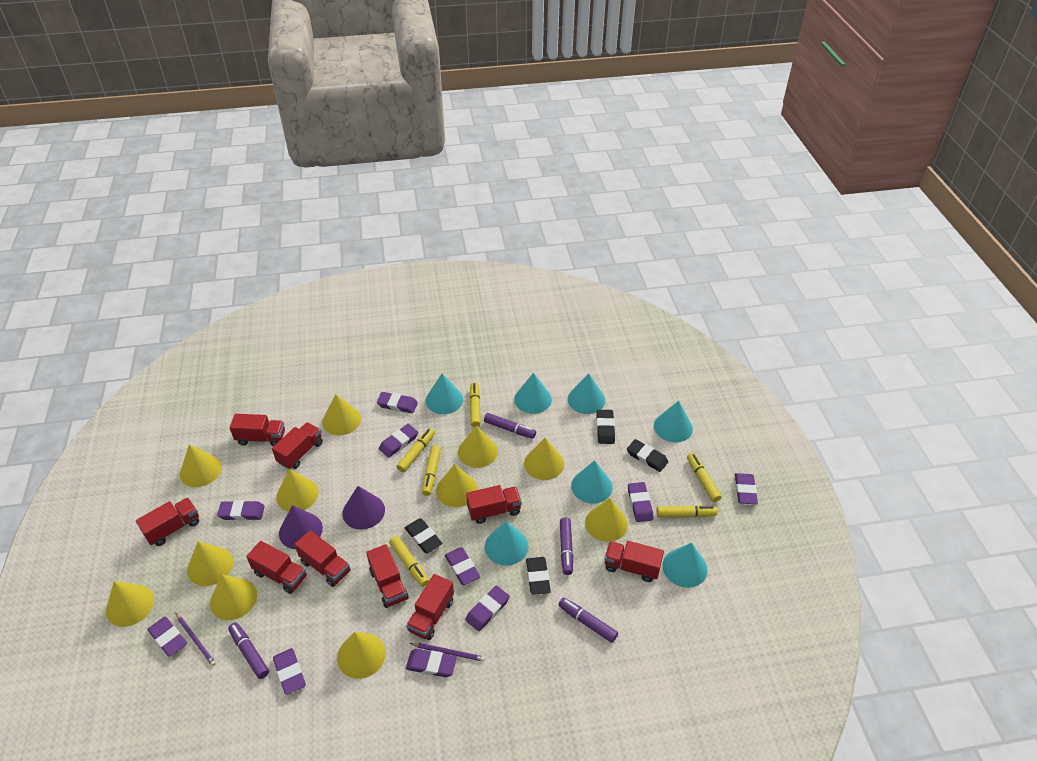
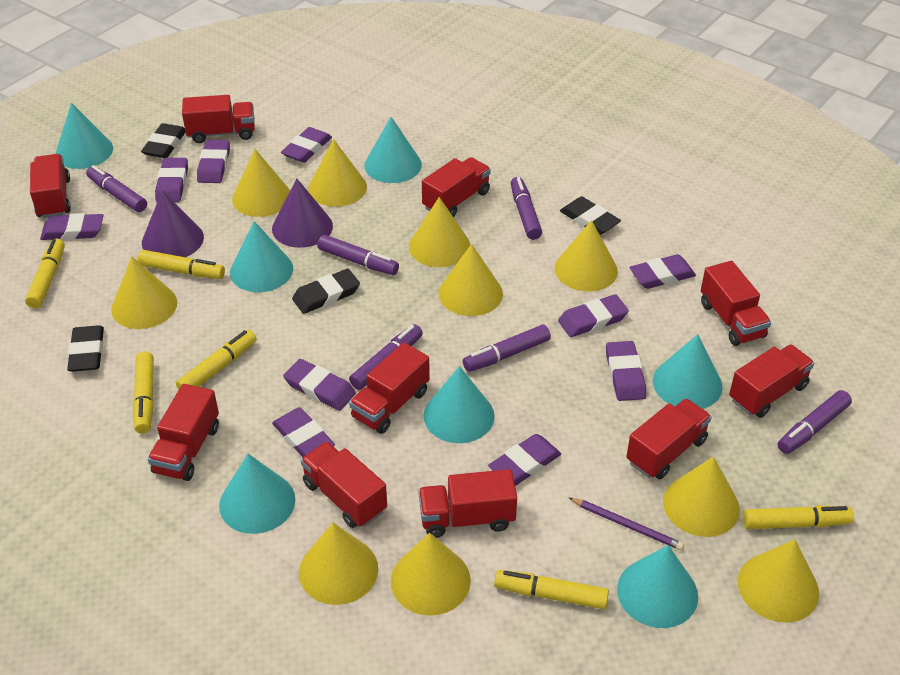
purple marker: 4 -> 6
purple pencil: 2 -> 1
red truck: 9 -> 10
yellow cone: 11 -> 10

